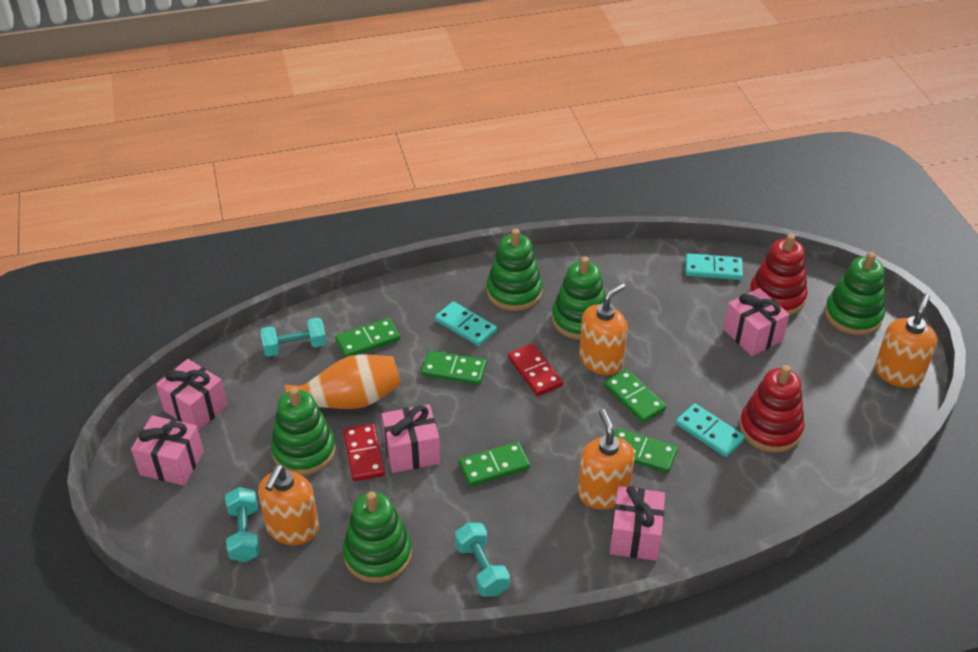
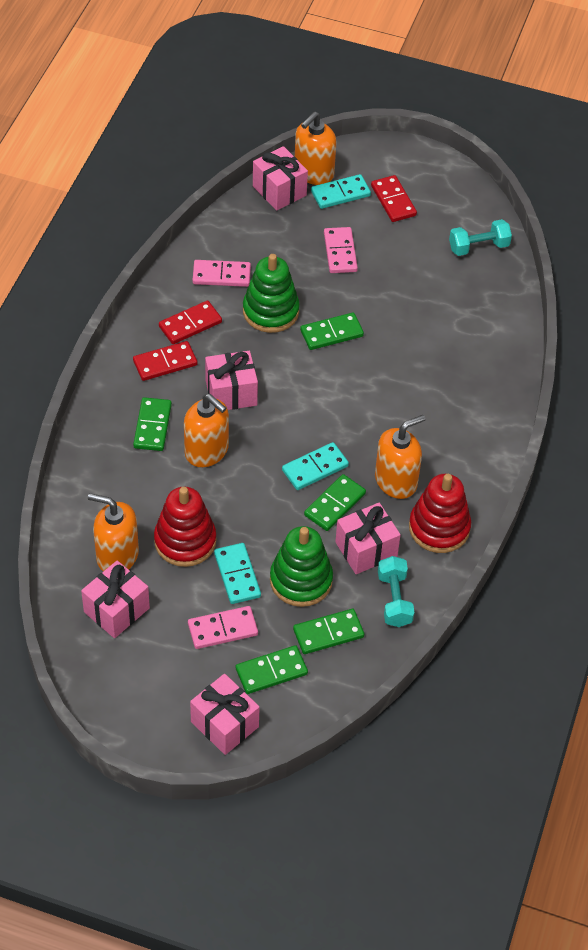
green stacking toy: 5 -> 2
orange vase: 1 -> 0
pink domino: 0 -> 3
red domino: 2 -> 3
turquoise dumbbell: 3 -> 2

